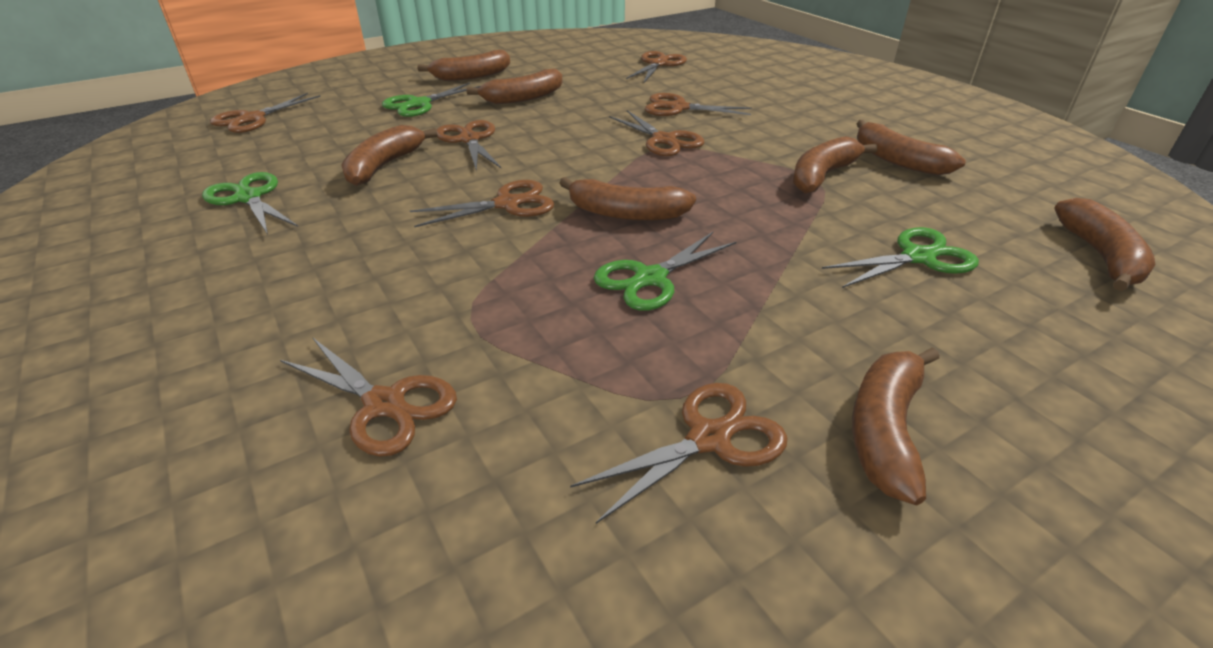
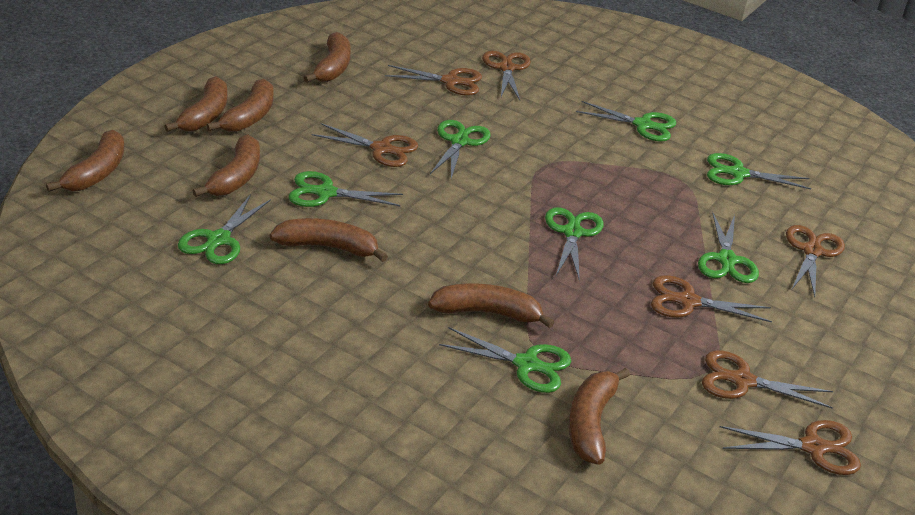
brown scissors: 8 -> 7
green scissors: 4 -> 8

